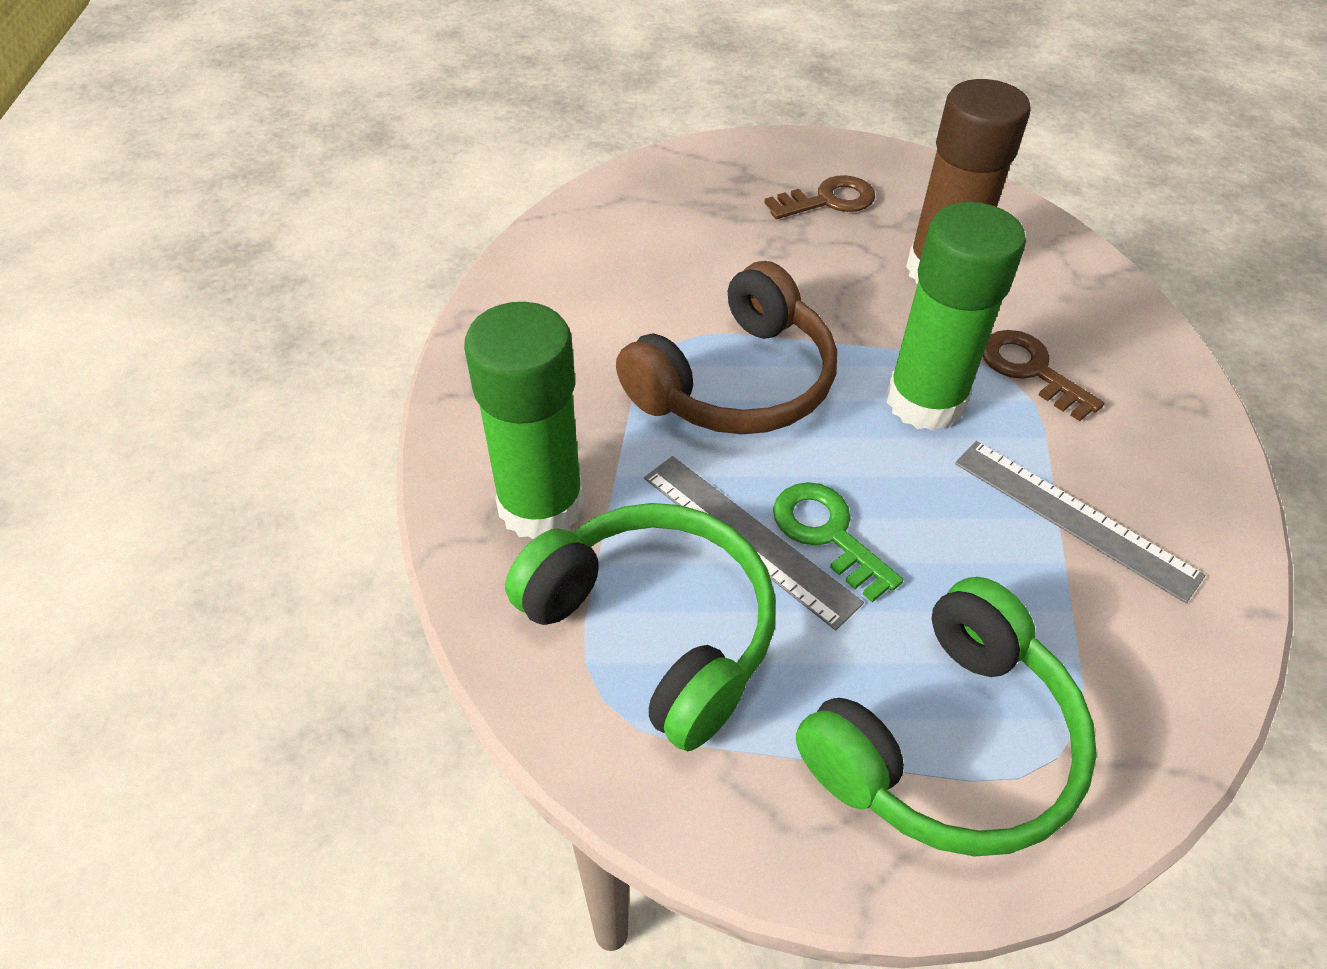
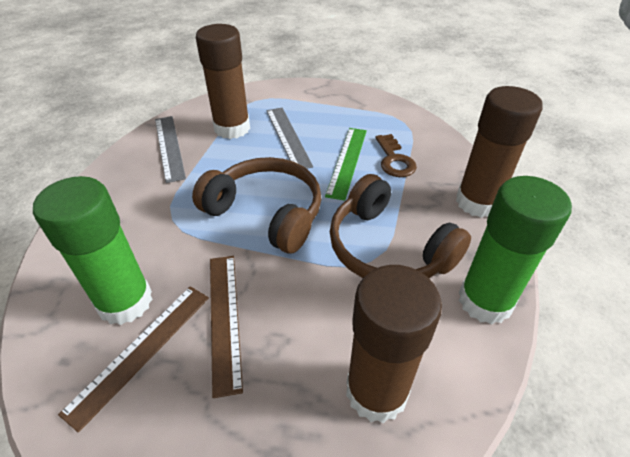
brown glue stick: 1 -> 3
brown headphones: 1 -> 2
brown key: 2 -> 1
brown ruler: 0 -> 2
green headphones: 2 -> 0
green key: 1 -> 0
green ruler: 0 -> 1

